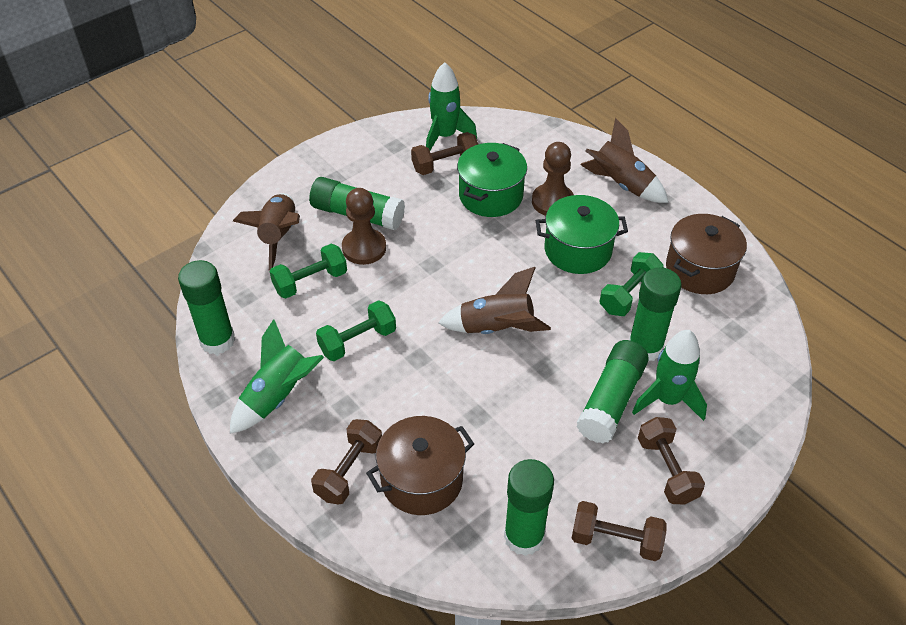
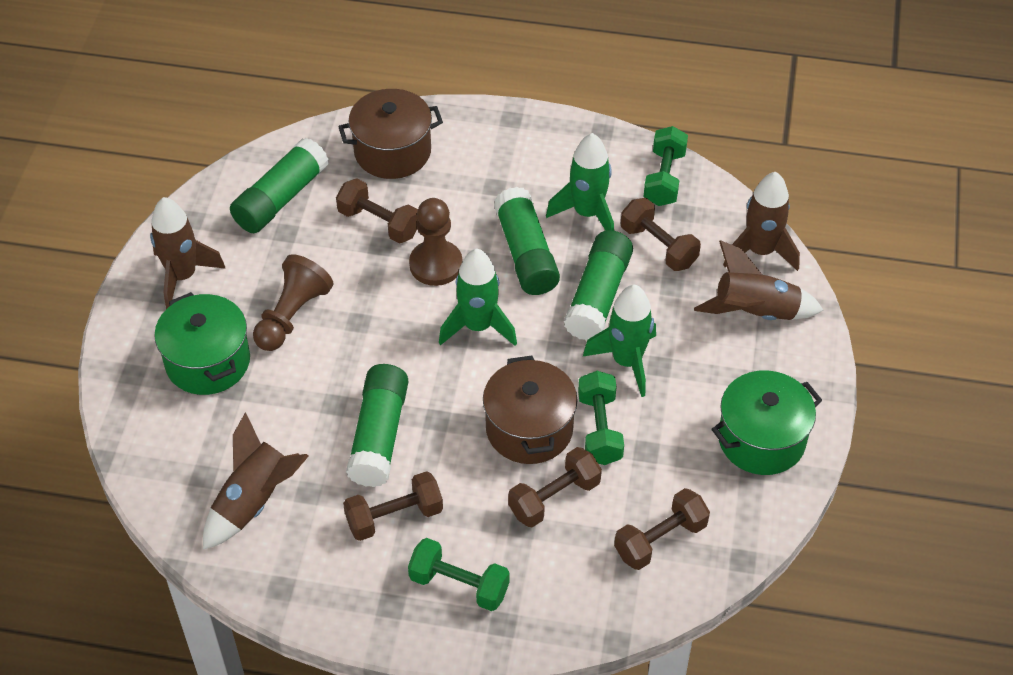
brown dumbbell: 4 -> 5
brown rocket: 3 -> 4
green glue stick: 5 -> 4

